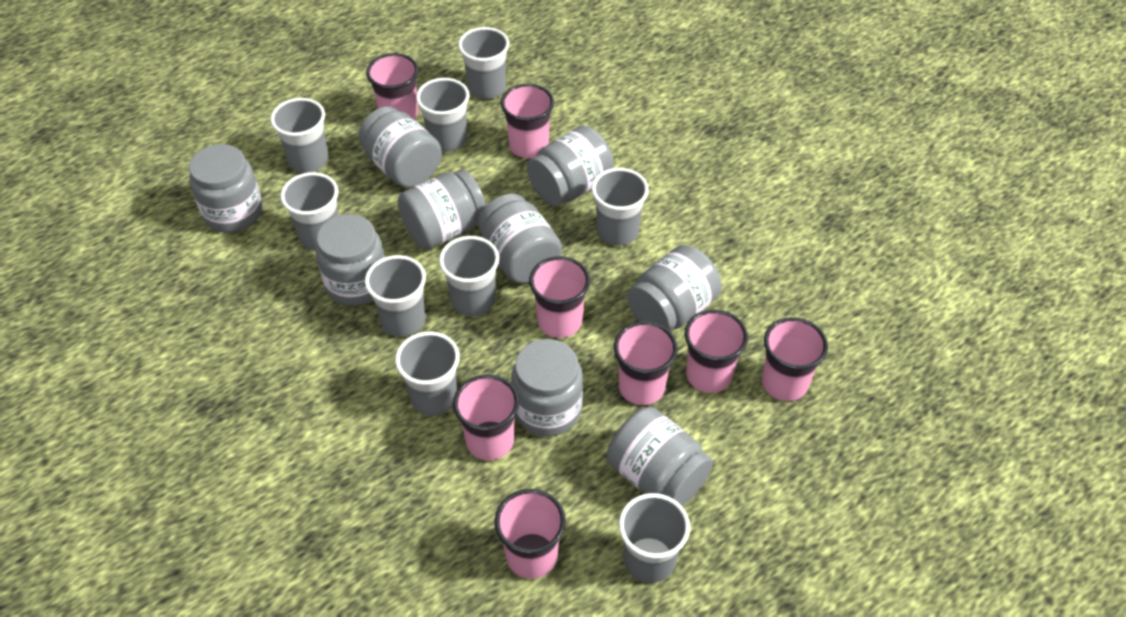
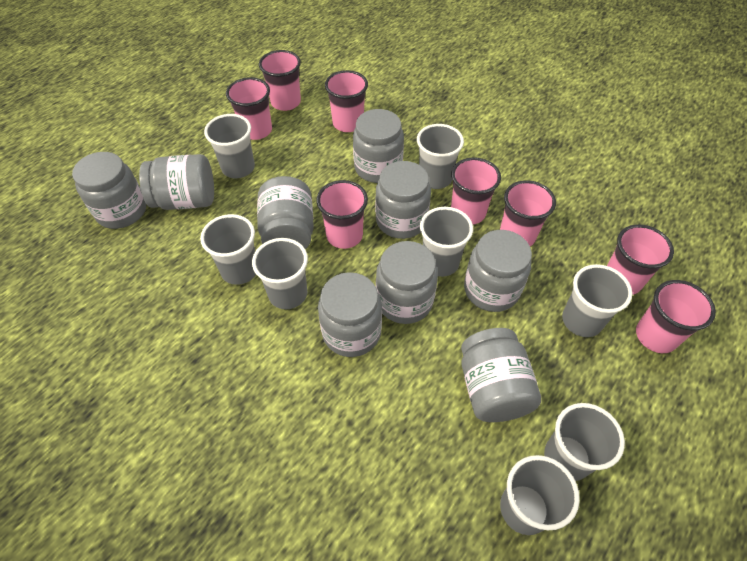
grey cup: 9 -> 8

